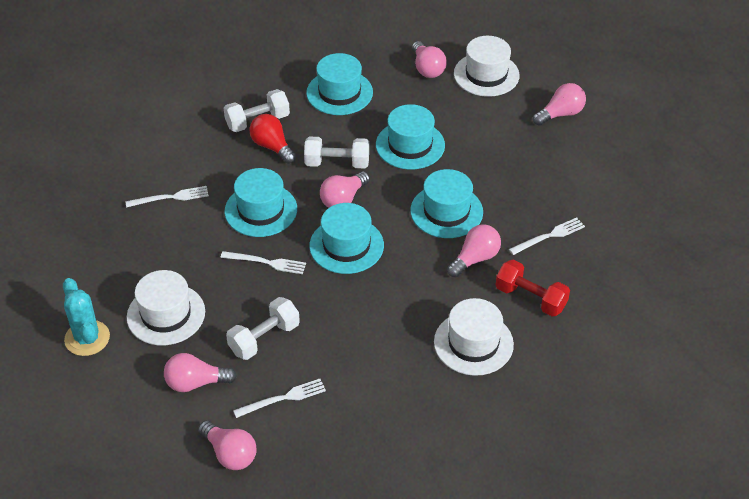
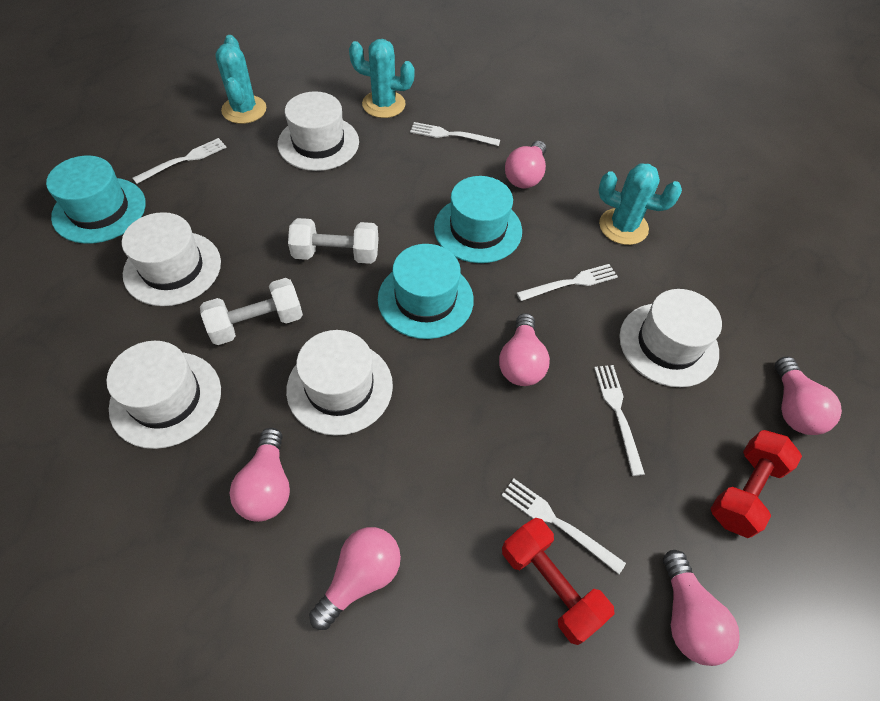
red dumbbell: 1 -> 2
red light bulb: 1 -> 0
turquoise cactus: 1 -> 3
turquoise hat: 5 -> 3
white dumbbell: 3 -> 2
white fork: 4 -> 5
white hat: 3 -> 5

